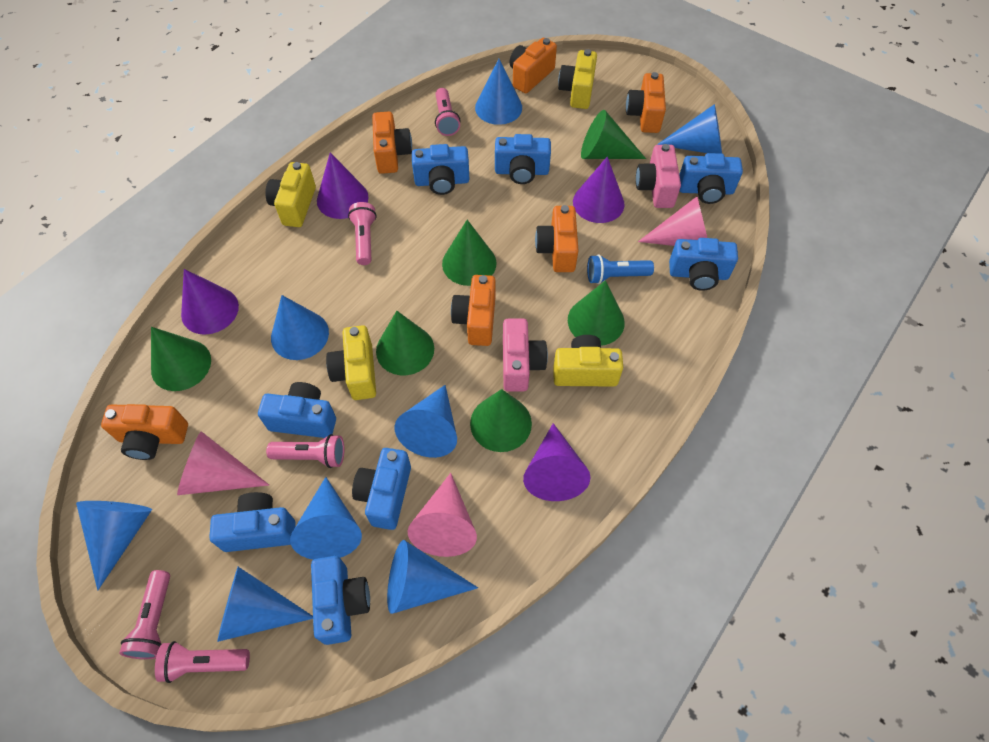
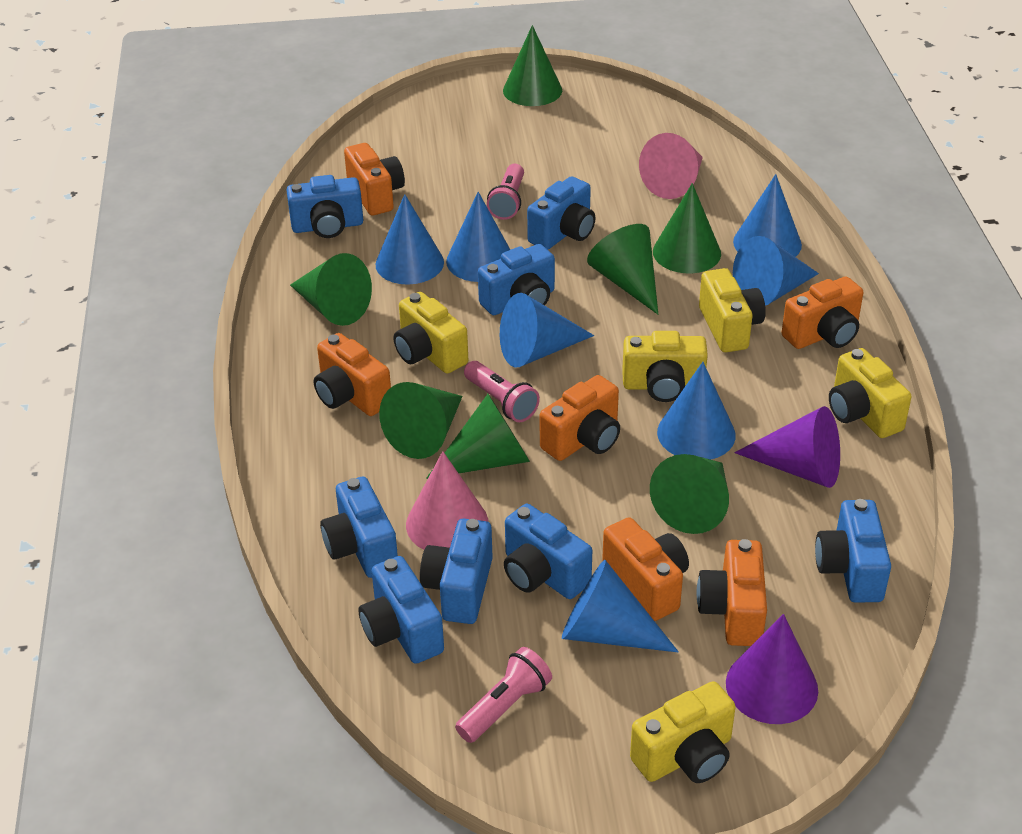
blue cone: 8 -> 7
blue flashlight: 1 -> 0
green cone: 6 -> 7
pink camera: 2 -> 0
pink cone: 3 -> 2
pink flashlight: 5 -> 3
purple cone: 4 -> 2
yellow camera: 4 -> 5

